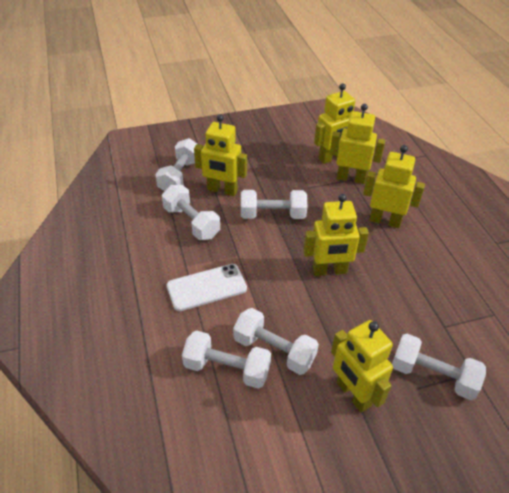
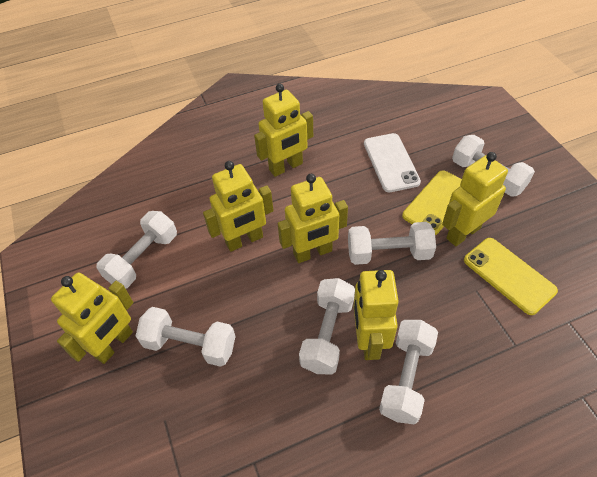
yellow phone: 0 -> 2

